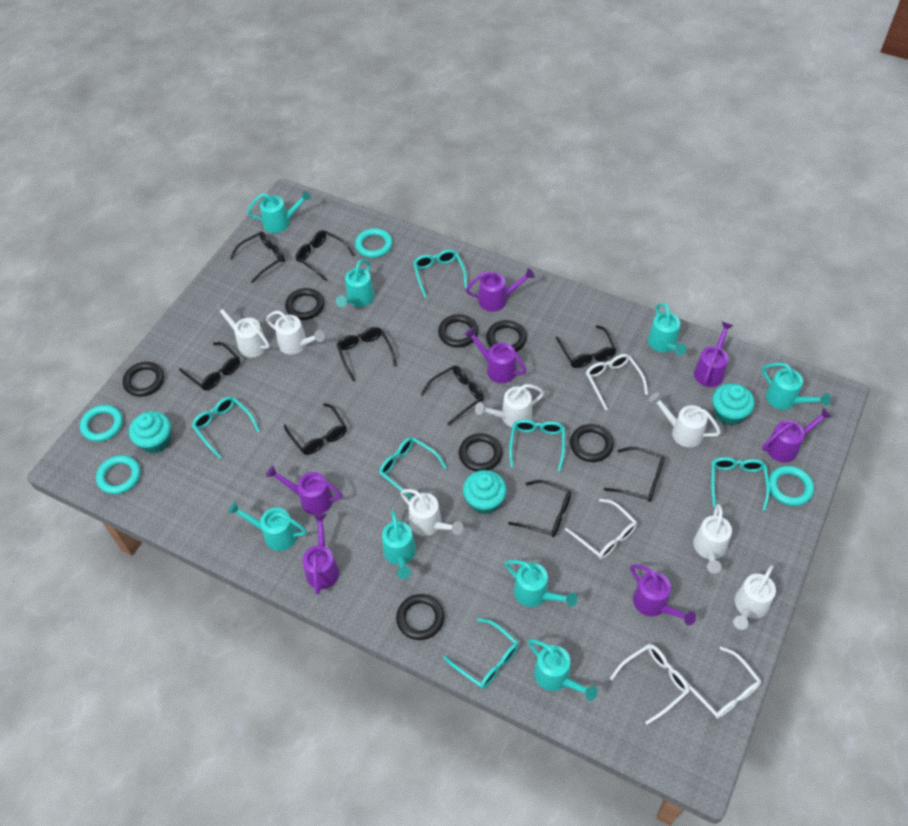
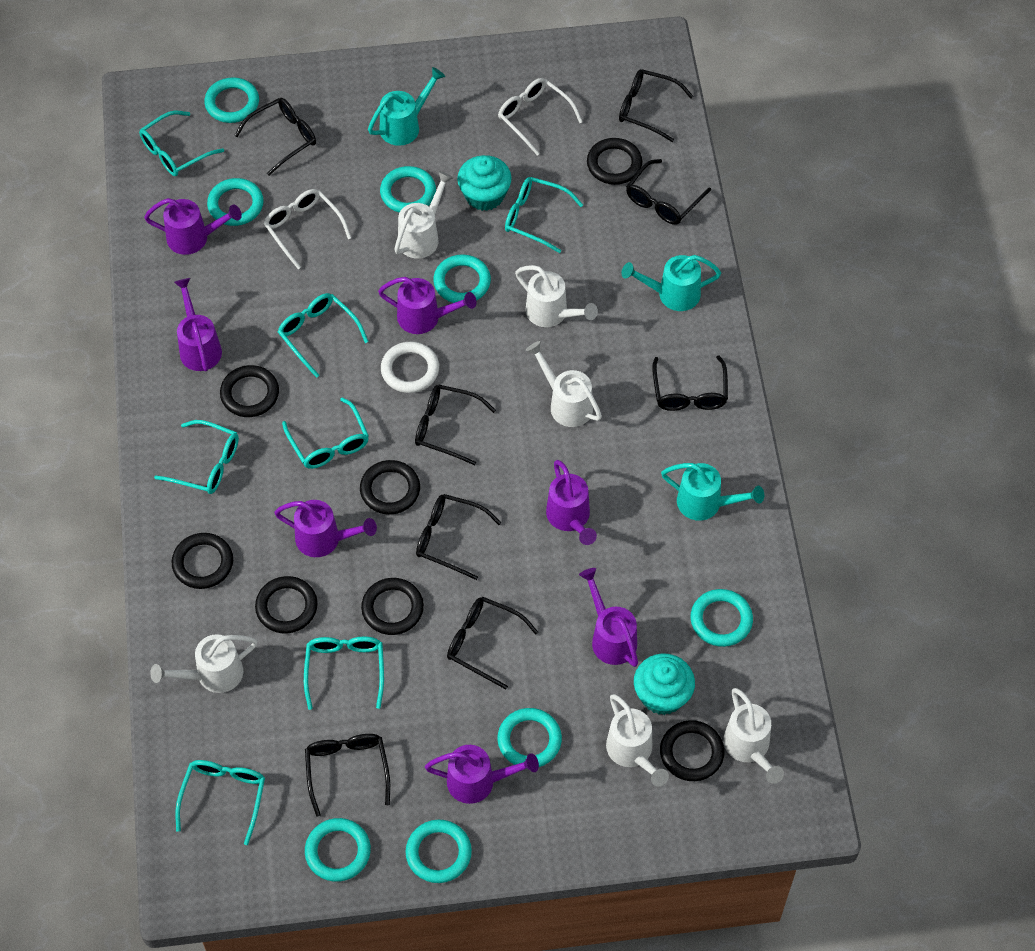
black glasses: 9 -> 8
turquoise cupcake: 3 -> 2
turquoise glasses: 6 -> 7
turquoise ring: 4 -> 8
turquoise watering can: 8 -> 3
white glasses: 4 -> 2
white ring: 0 -> 1
white watering can: 7 -> 6

